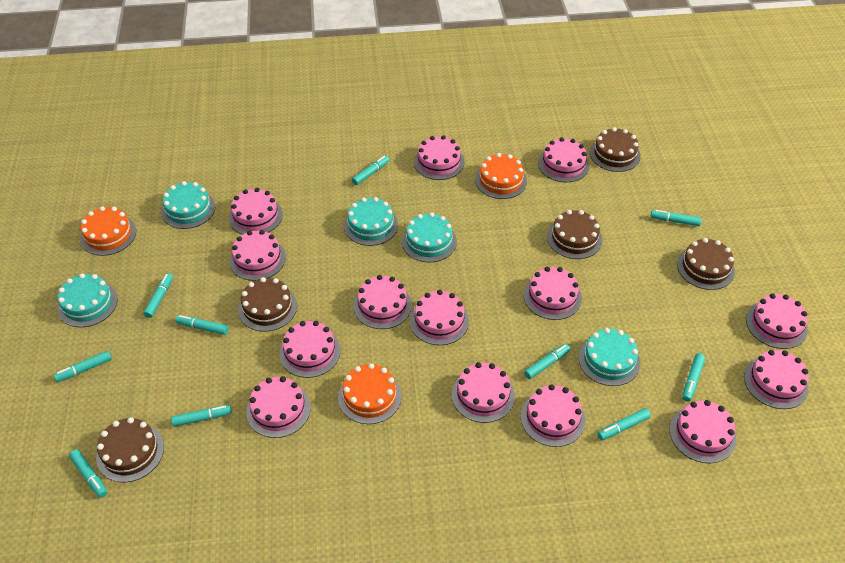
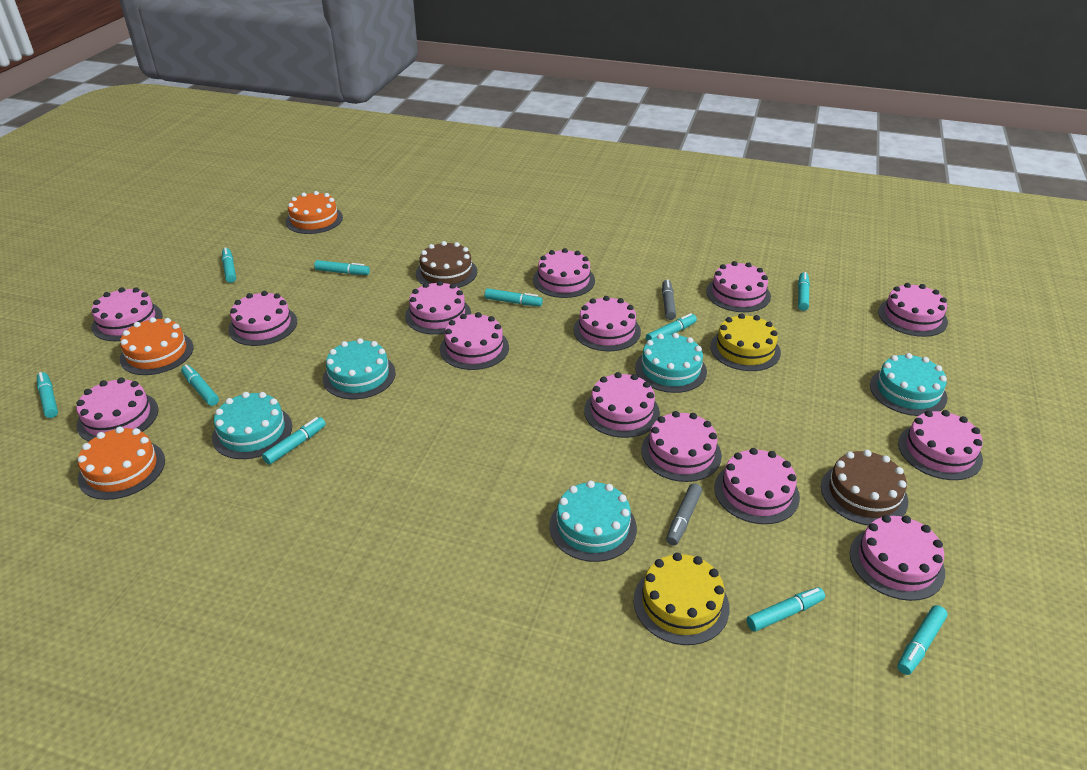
brown cake: 5 -> 2
grey marker: 0 -> 2
yellow cake: 0 -> 2

